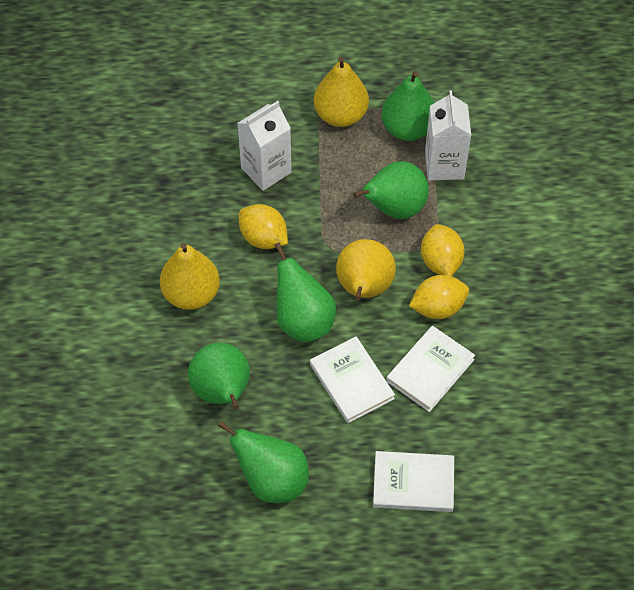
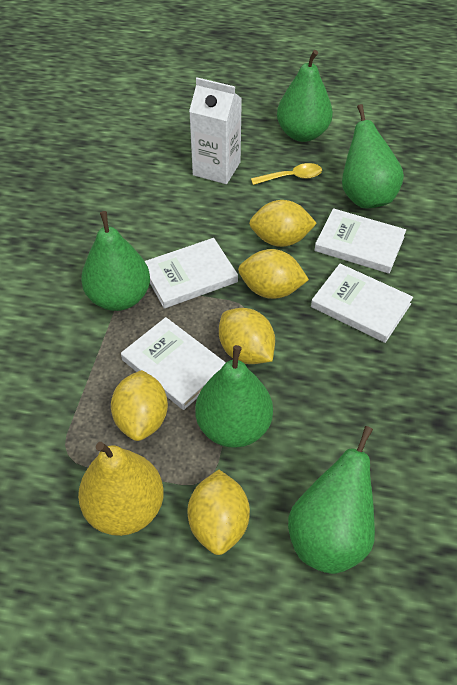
white book: 3 -> 4
white carton: 2 -> 1
yellow lemon: 3 -> 5
yellow pear: 3 -> 1
yellow spoon: 0 -> 1

